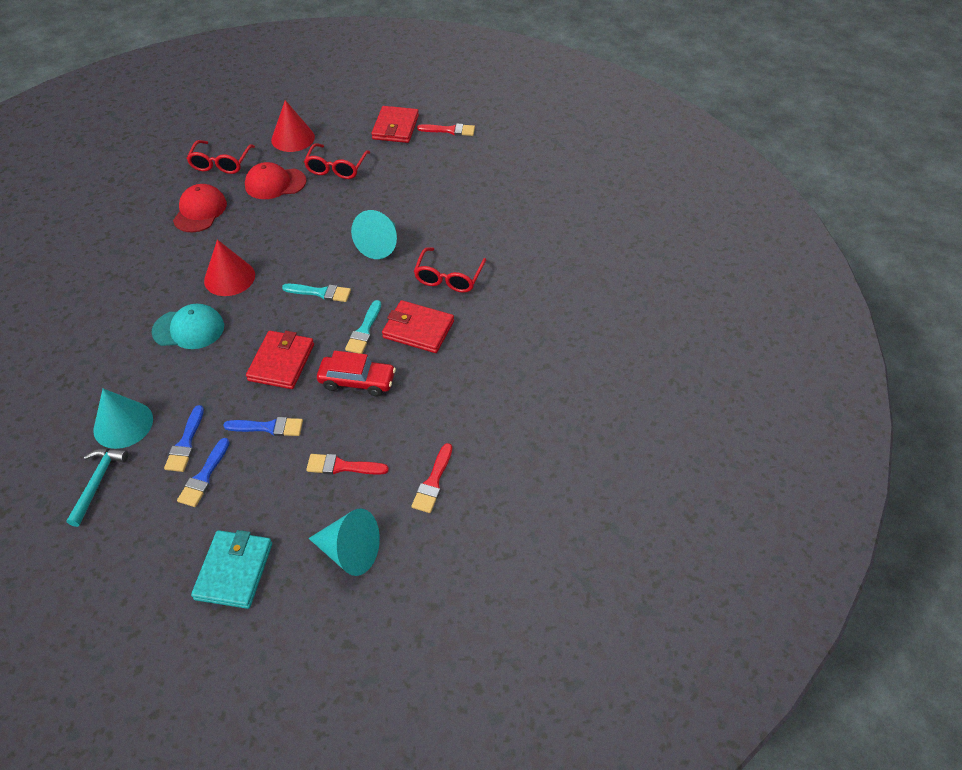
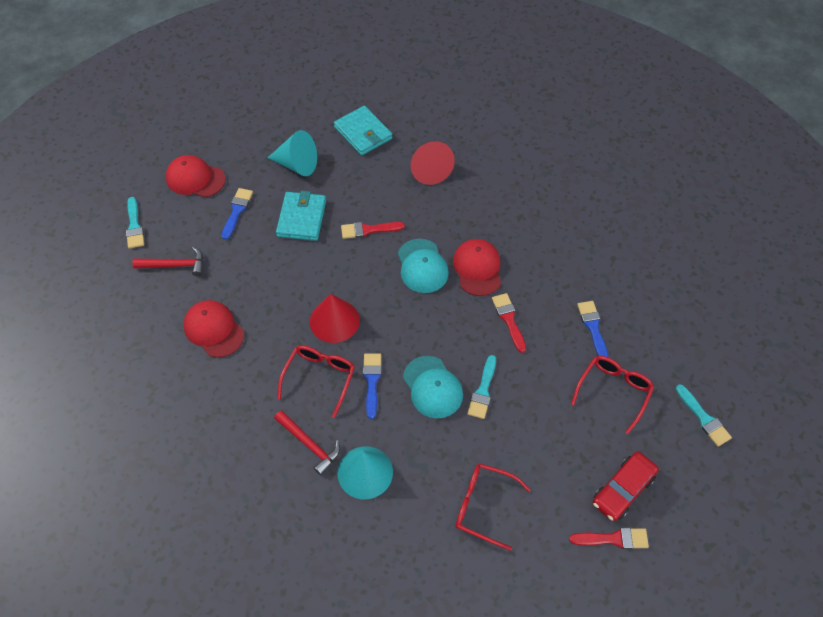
red cap: 2 -> 3
red hammer: 0 -> 2
red wallet: 3 -> 0
turquoise brush: 2 -> 3
turquoise cap: 1 -> 2
turquoise cone: 3 -> 2
turquoise hammer: 1 -> 0
turquoise wallet: 1 -> 2

